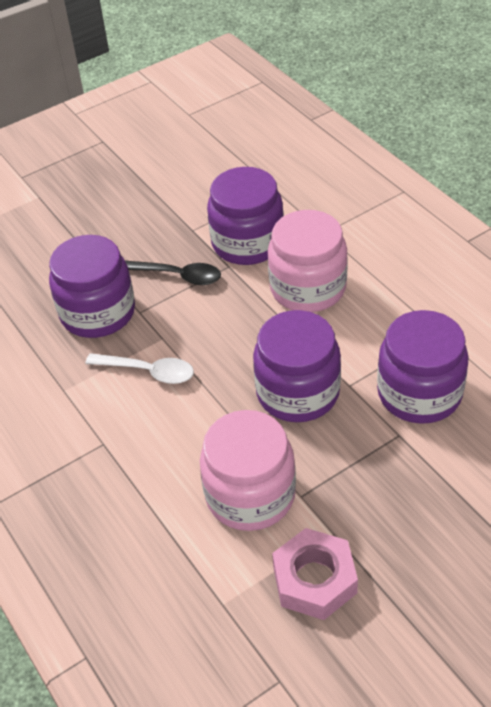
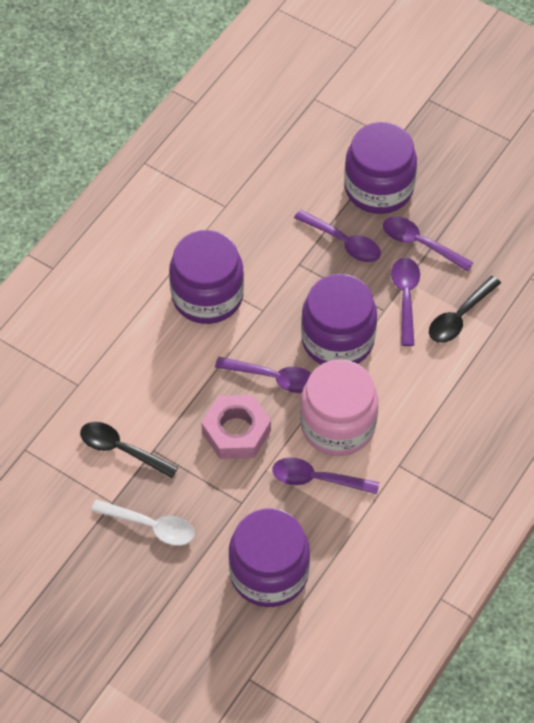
black spoon: 1 -> 2
pink jar: 2 -> 1
purple spoon: 0 -> 5

